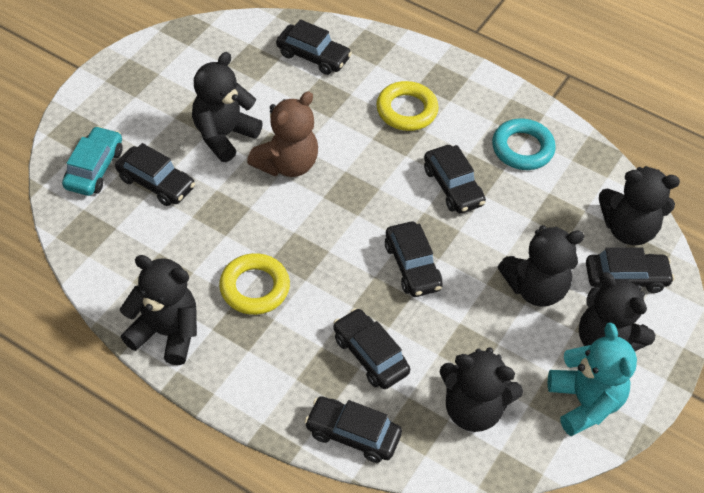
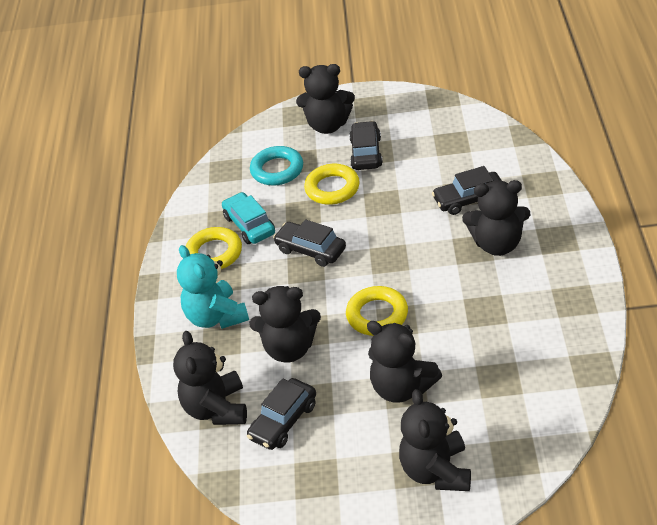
black car: 7 -> 4
brown teddy bear: 1 -> 0
yellow ring: 2 -> 3

